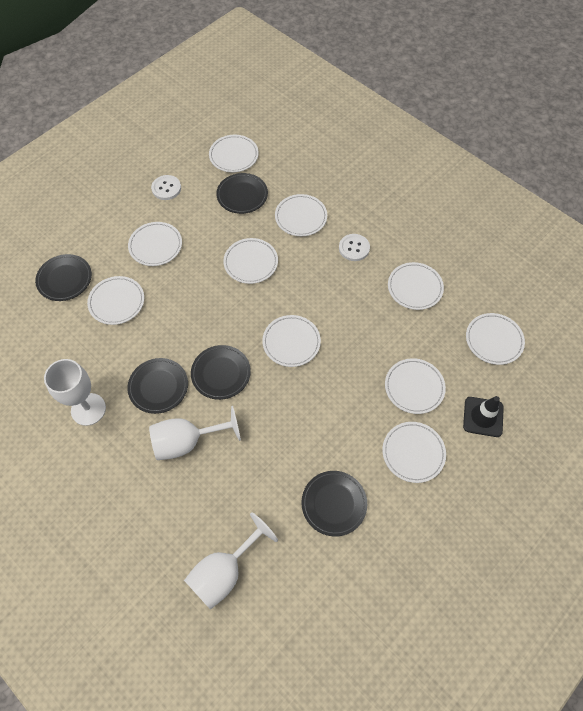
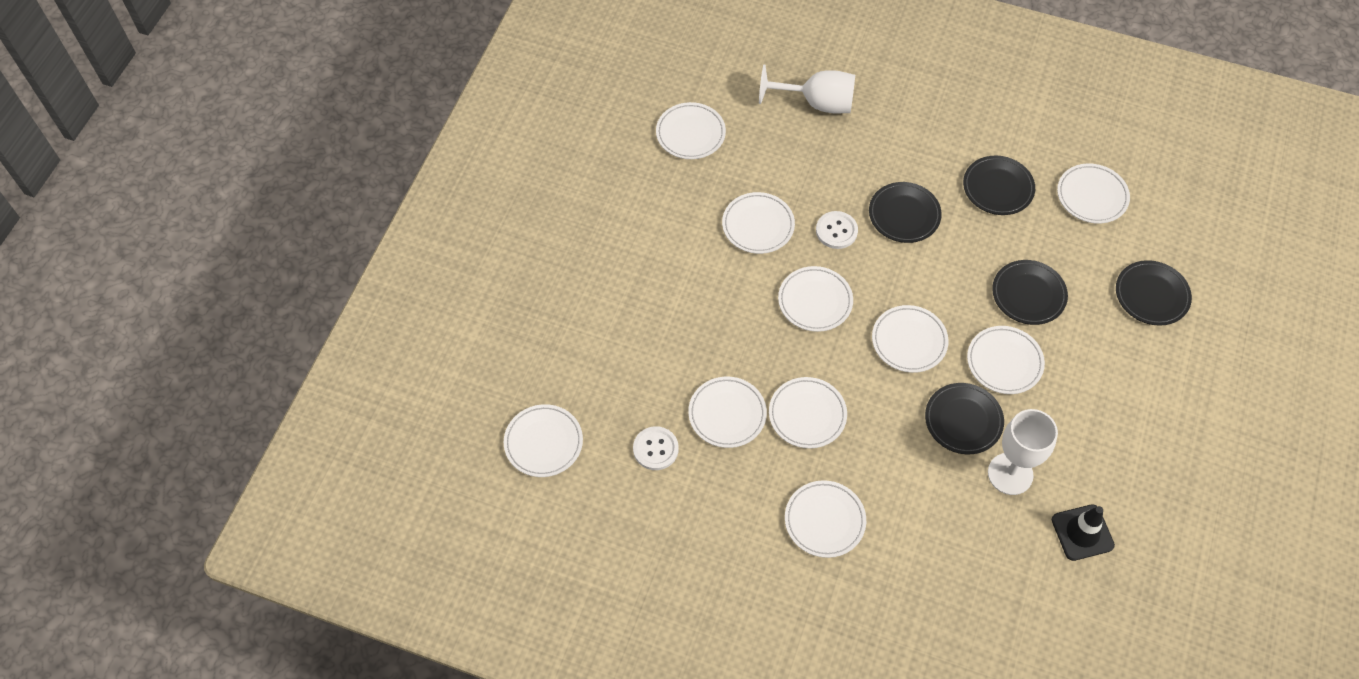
white goblet: 3 -> 2

